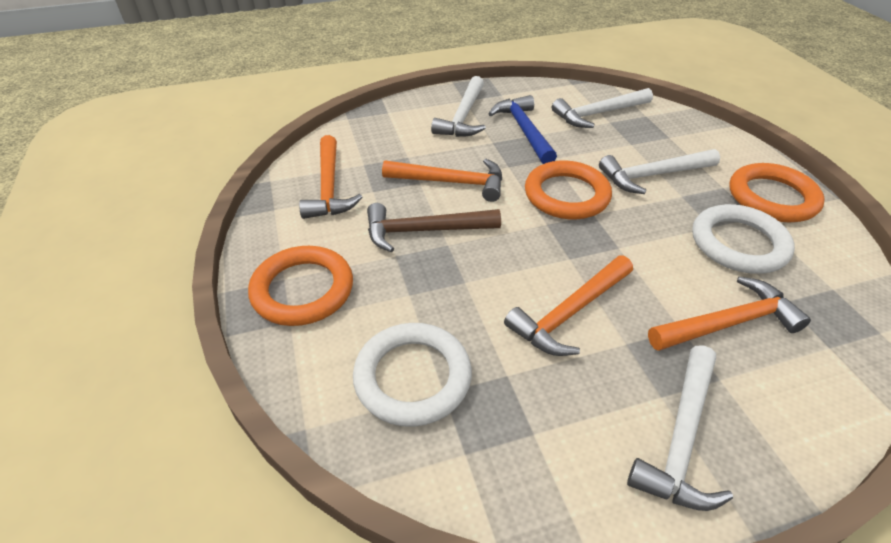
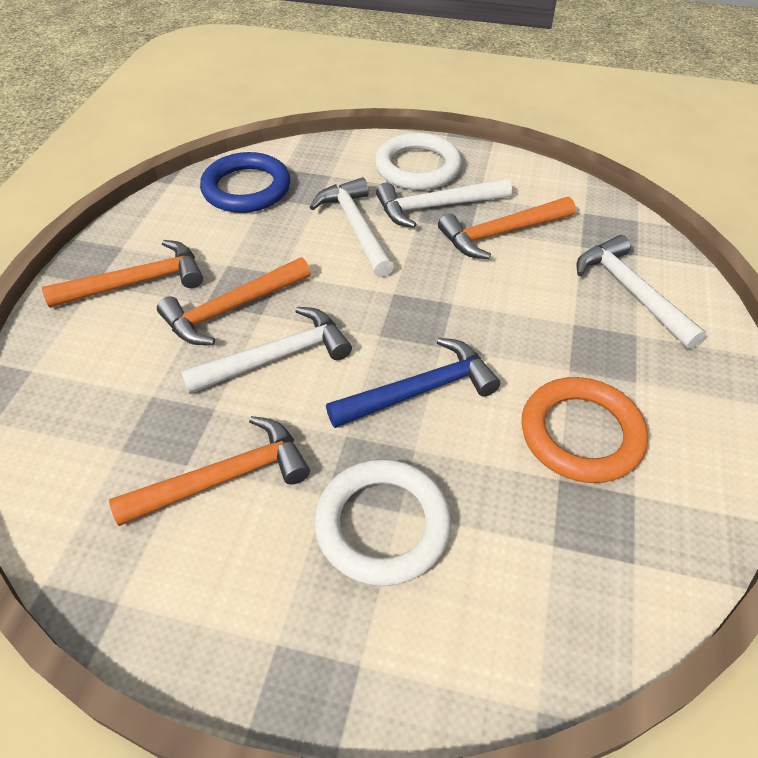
blue ring: 0 -> 1
brown hammer: 1 -> 0
orange ring: 3 -> 1

